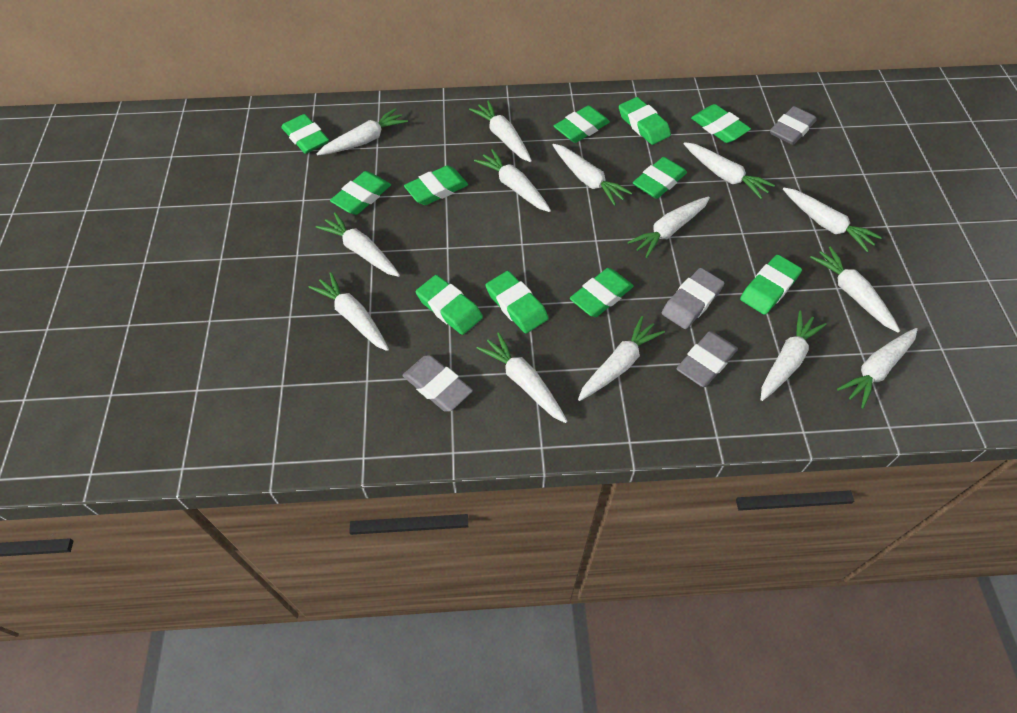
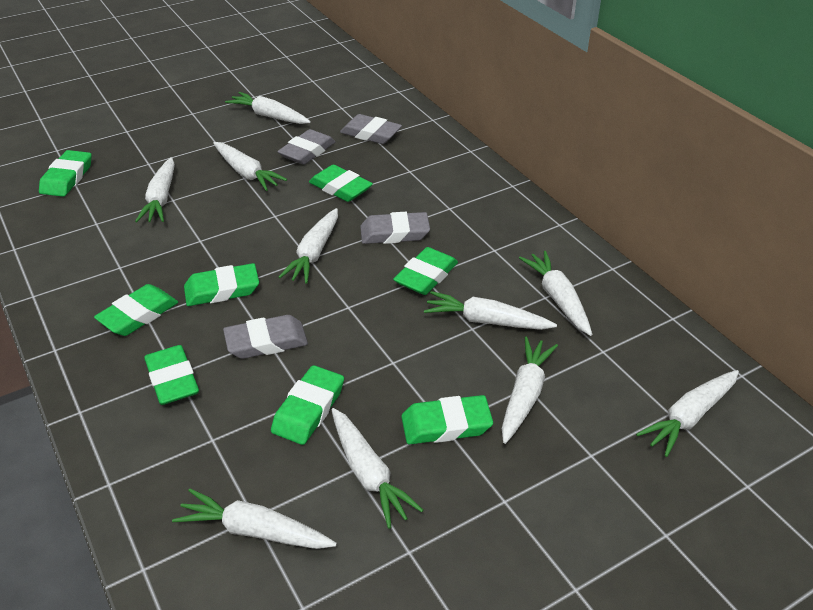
green eraser: 11 -> 8
white carrot: 14 -> 10

